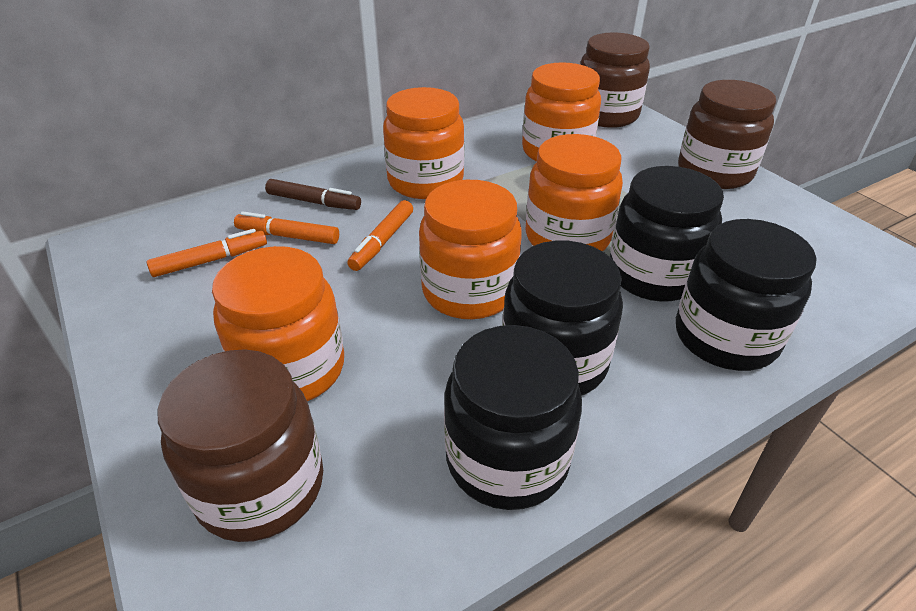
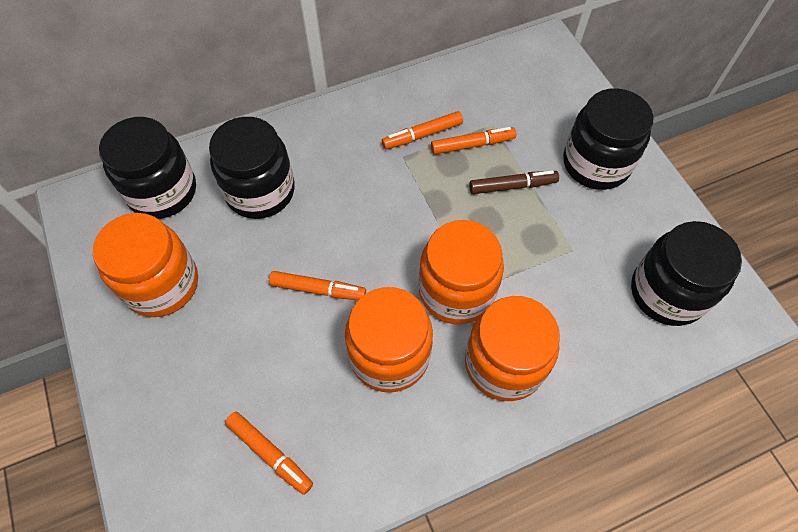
brown jar: 3 -> 0
orange jar: 5 -> 4
orange marker: 3 -> 4

